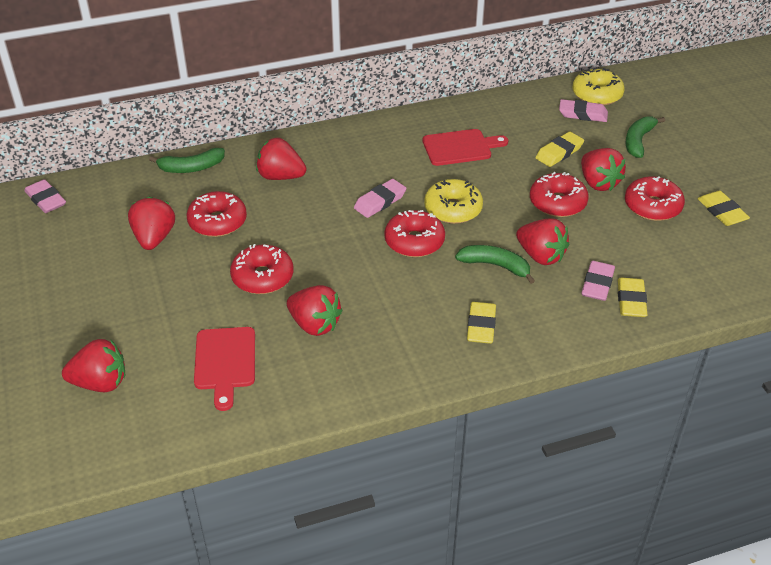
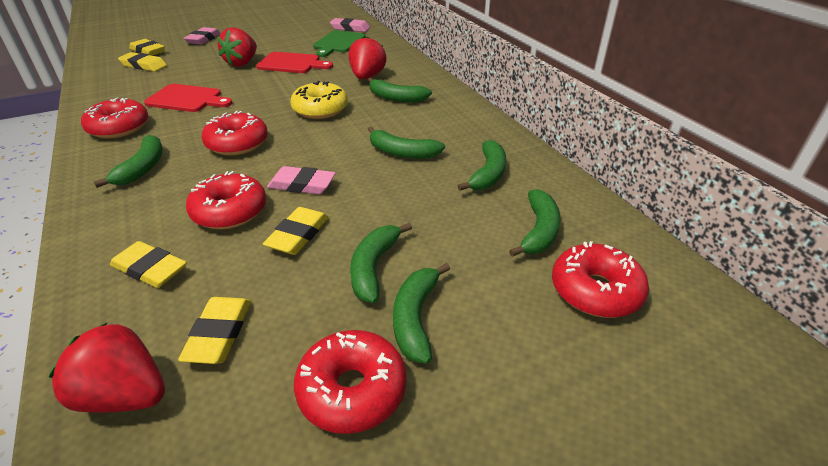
green banana: 3 -> 7
green cutting board: 0 -> 1
pink eraser: 4 -> 3
red strawberry: 6 -> 3
yellow donut: 2 -> 1
yellow eraser: 4 -> 5

